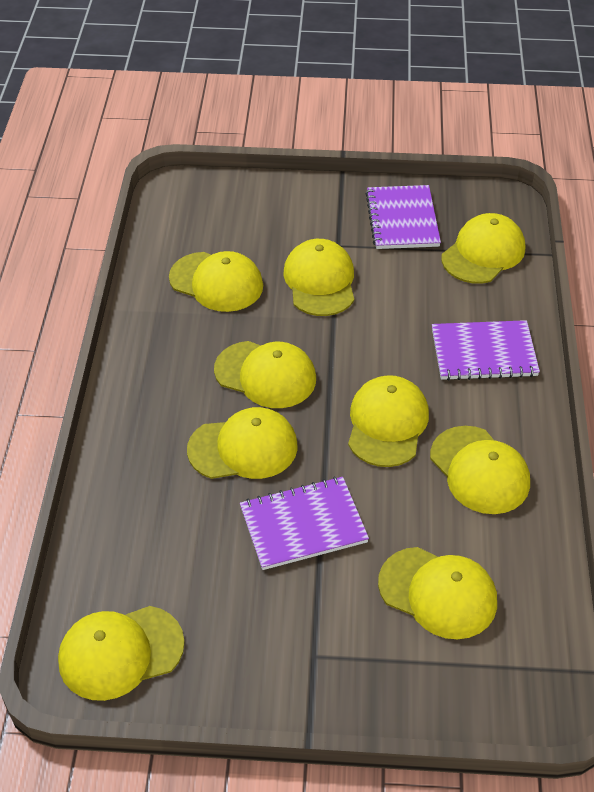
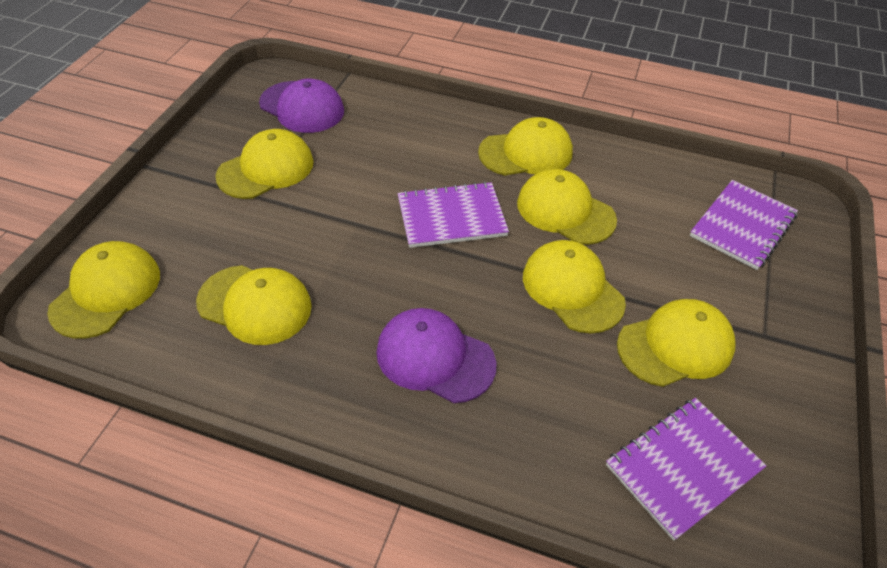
purple cap: 0 -> 2
yellow cap: 9 -> 7

